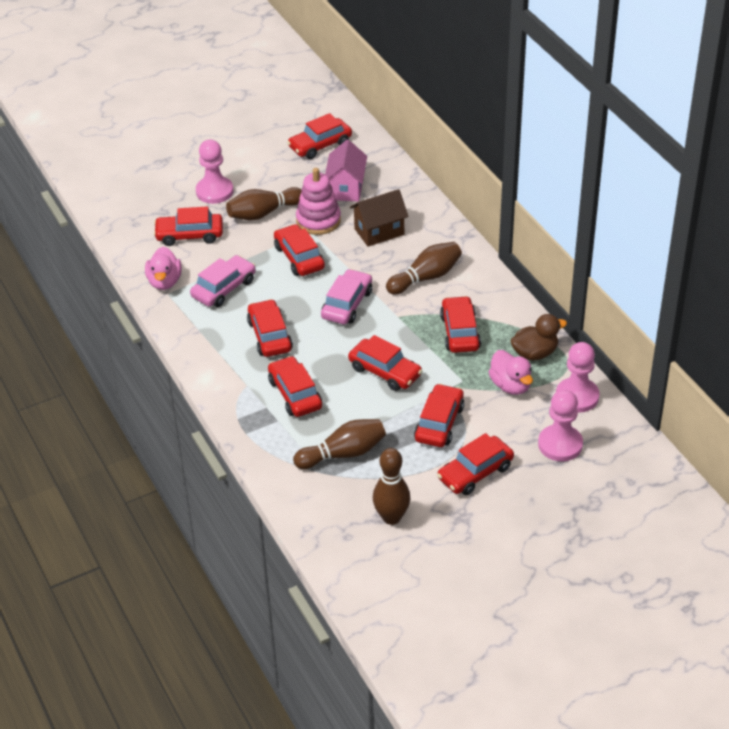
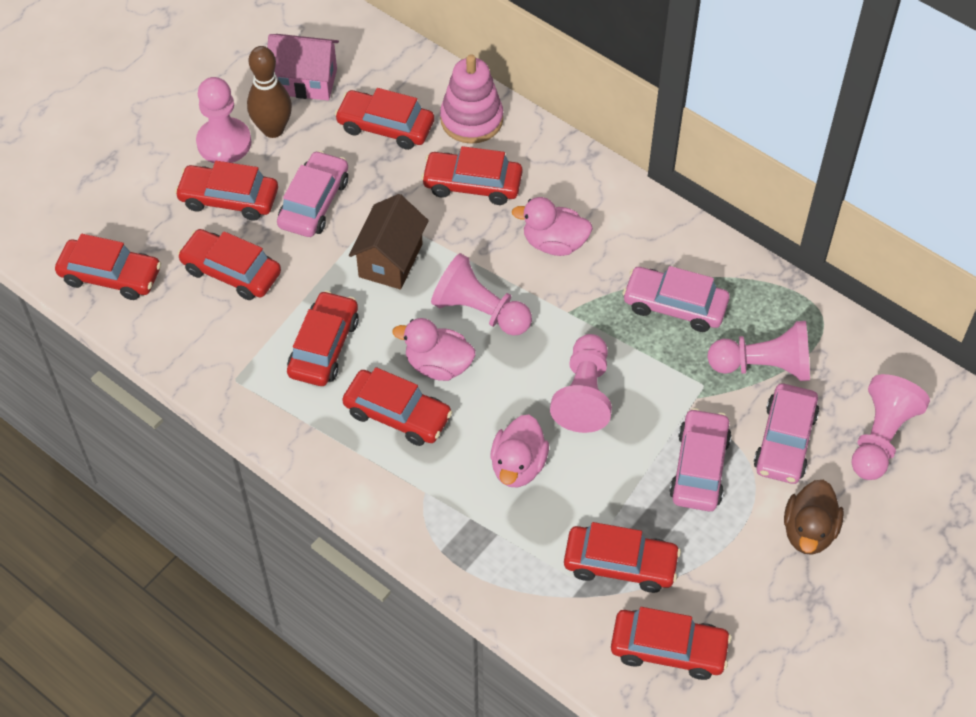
brown bowling pin: 4 -> 1
pink car: 2 -> 4
pink duck: 2 -> 3
pink pawn: 3 -> 5

